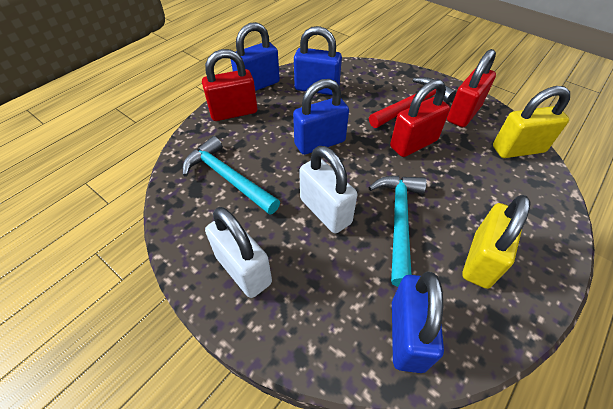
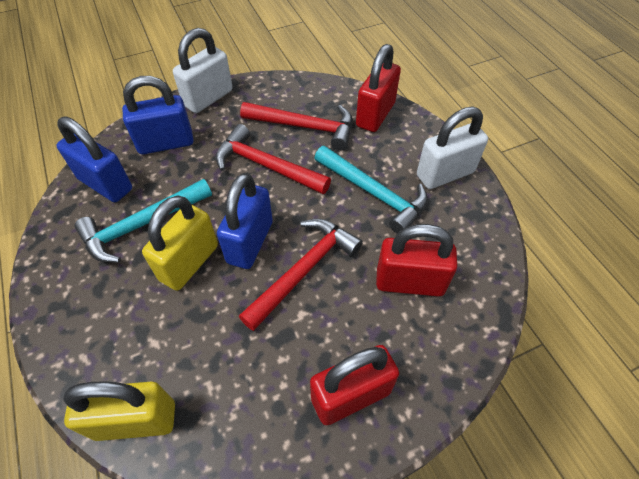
blue padlock: 4 -> 3
red hammer: 1 -> 3

